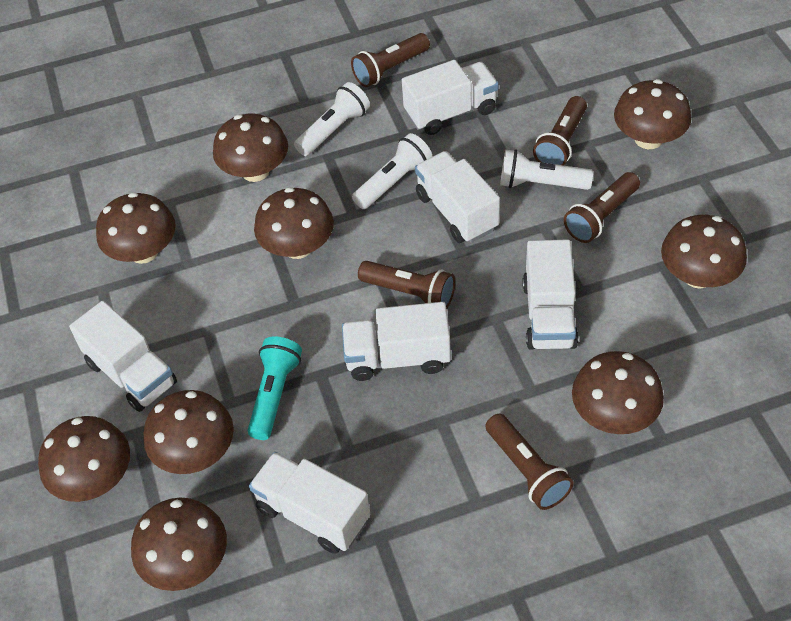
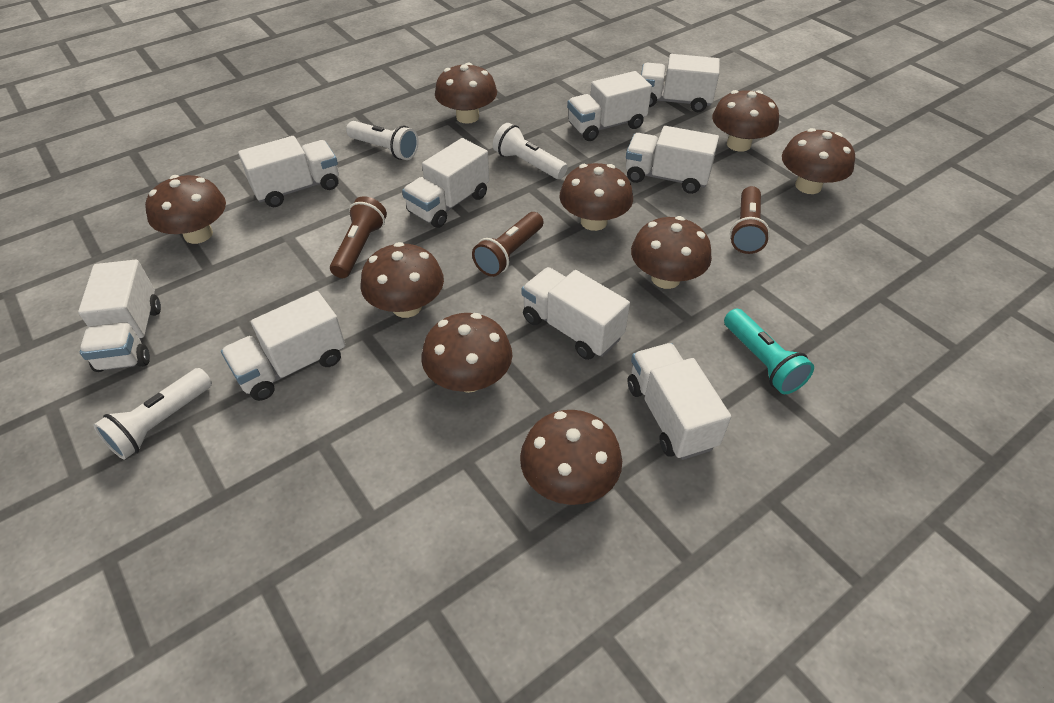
brown flashlight: 5 -> 3
white truck: 6 -> 9

